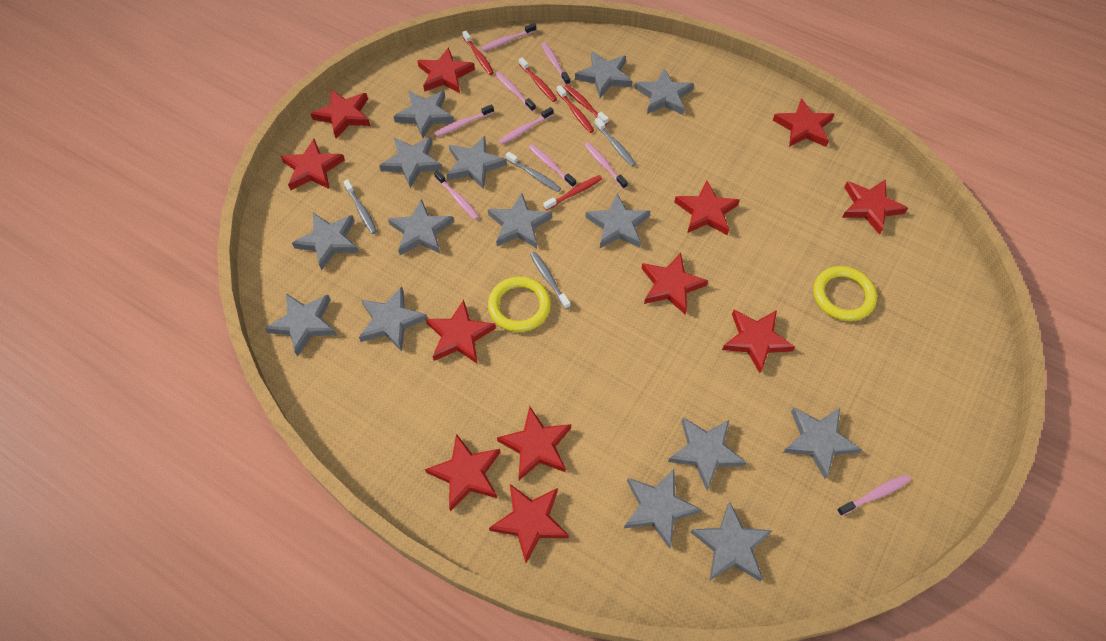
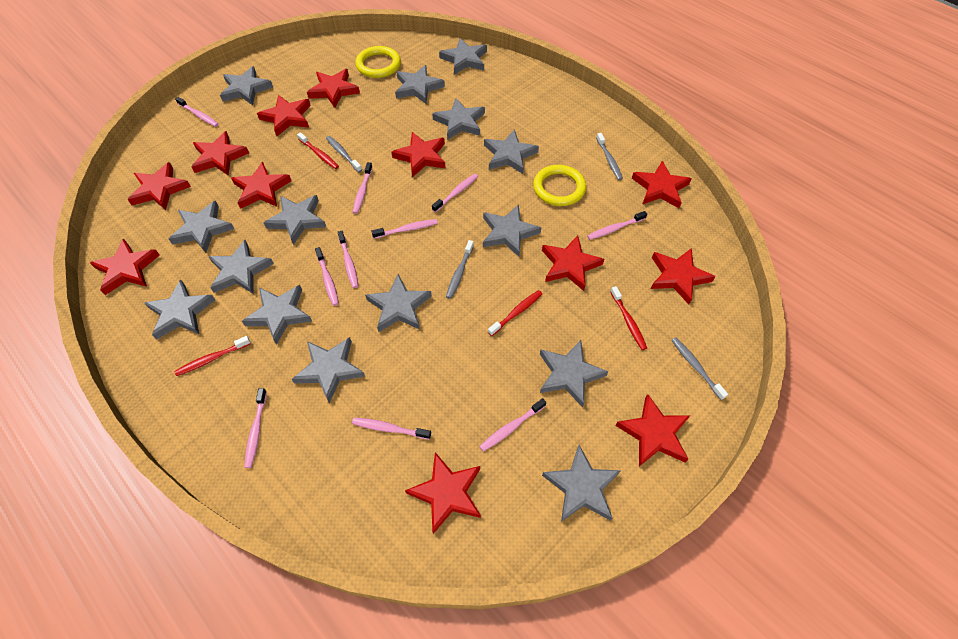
pink toothbrush: 9 -> 10
red toothbrush: 5 -> 4

